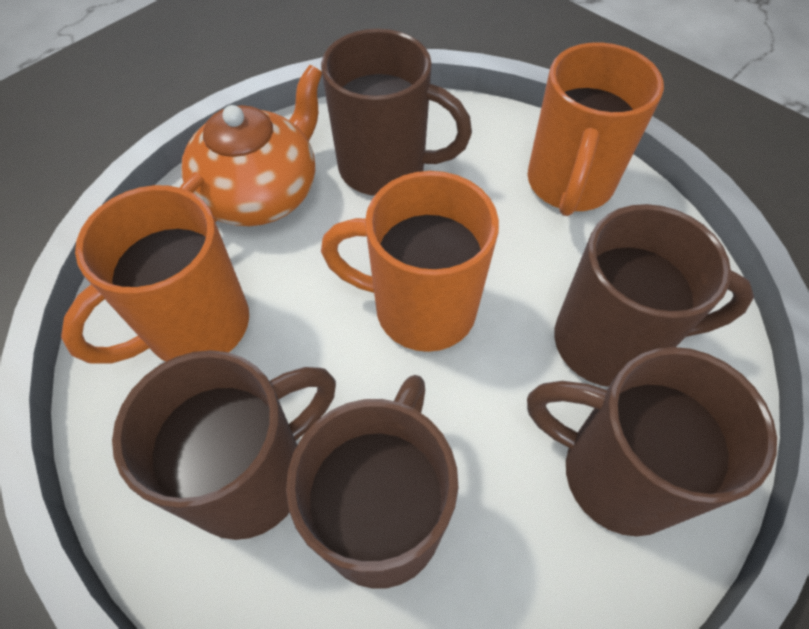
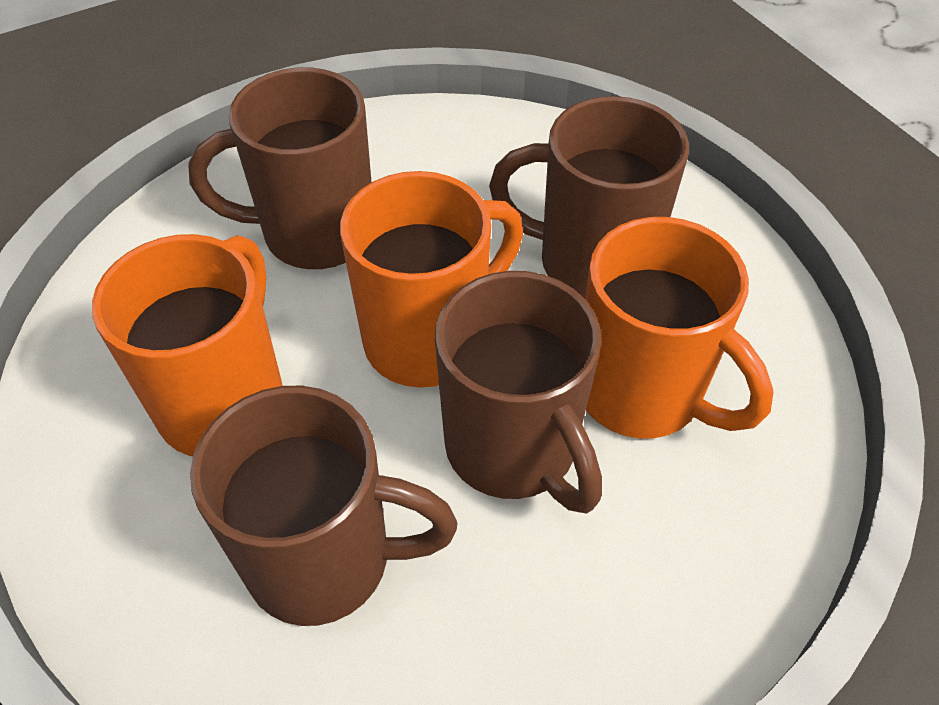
brown mug: 5 -> 4
orange teapot: 1 -> 0

